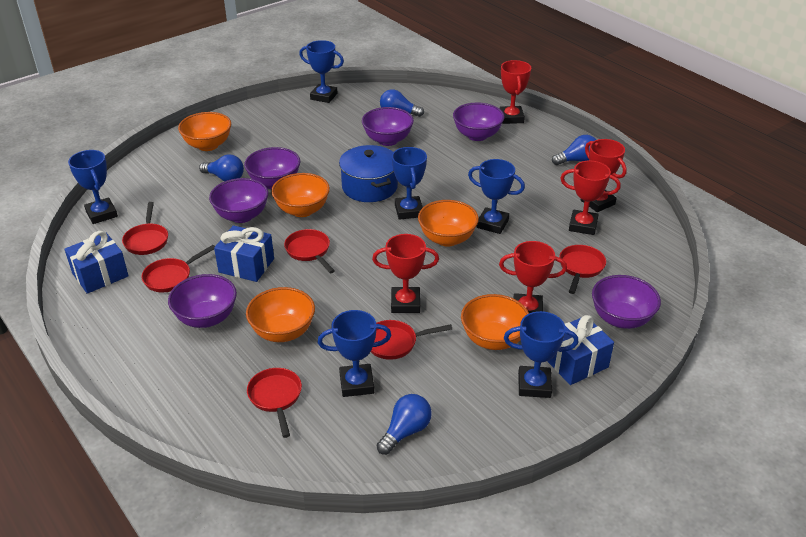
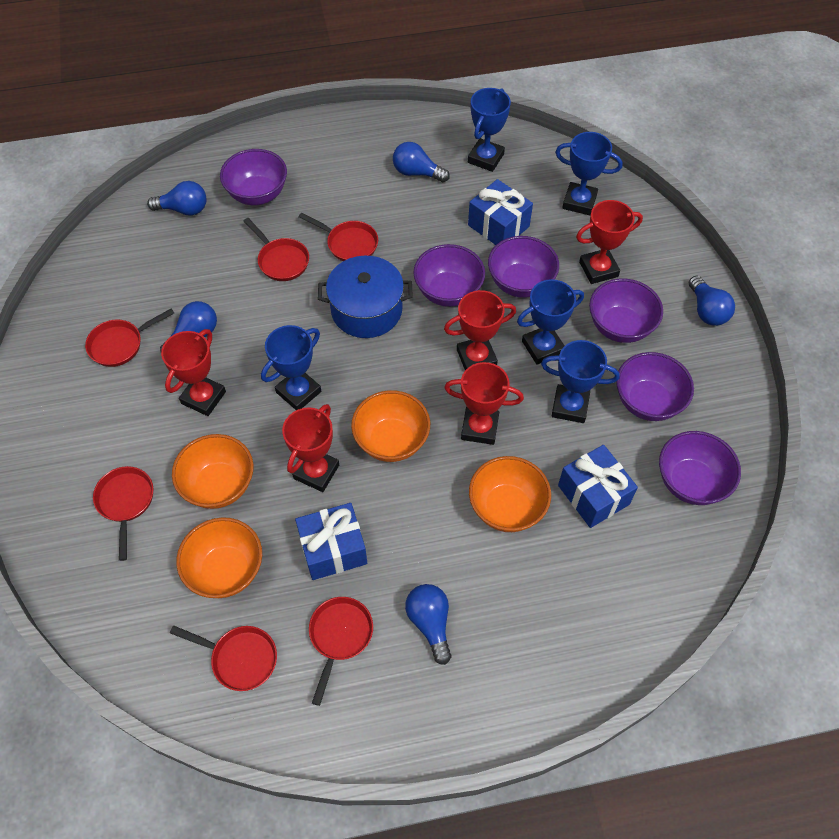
blue light bulb: 4 -> 5
blue trophy: 6 -> 5
orange bowl: 5 -> 4

